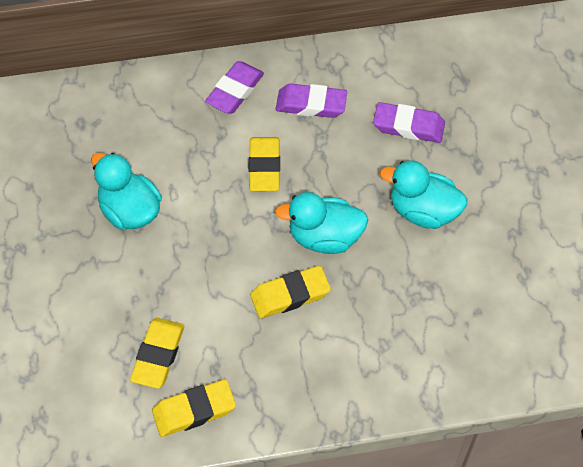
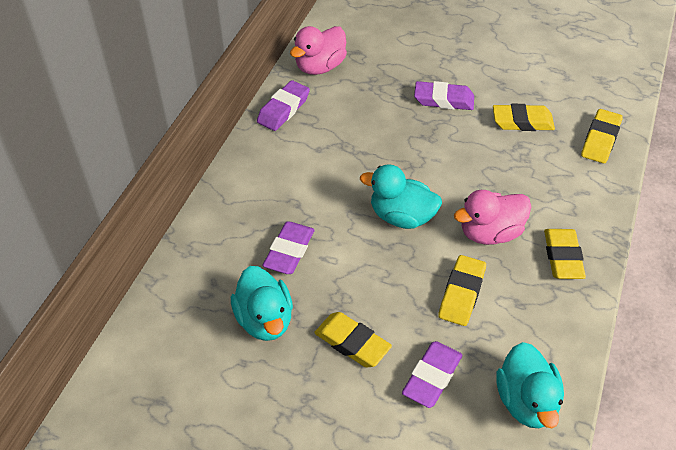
pink duck: 0 -> 2
purple eraser: 3 -> 4
yellow eraser: 4 -> 5

